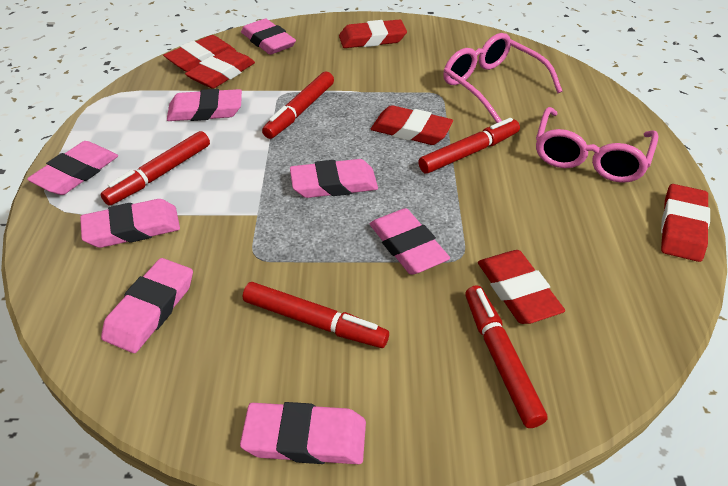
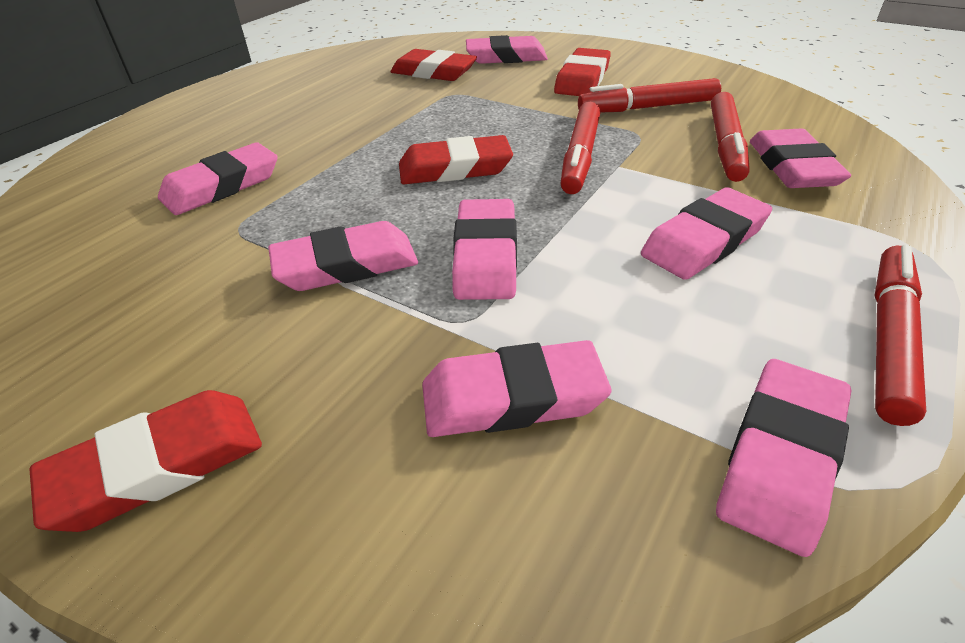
pink glasses: 2 -> 0
red eraser: 6 -> 4
red marker: 5 -> 4

